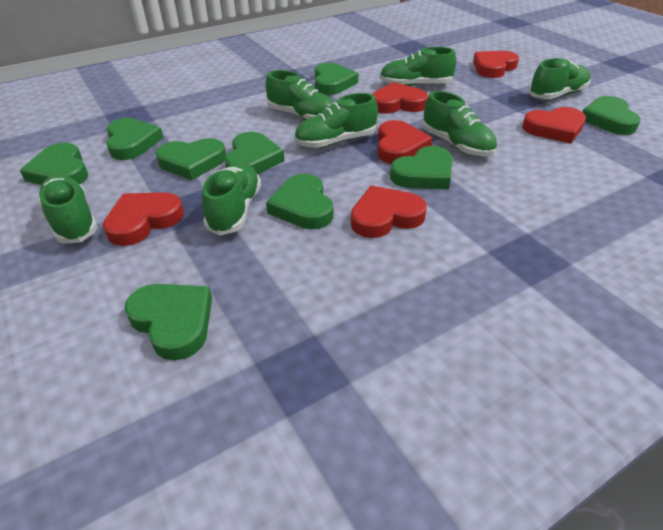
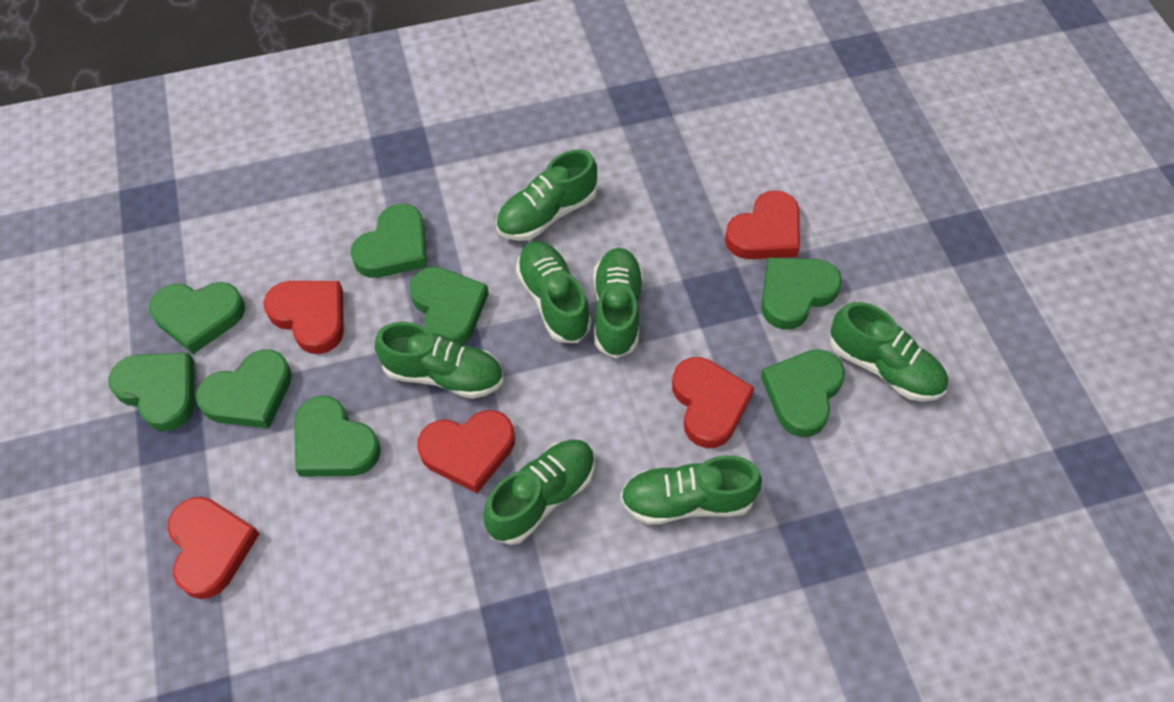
green heart: 9 -> 8
red heart: 6 -> 5

